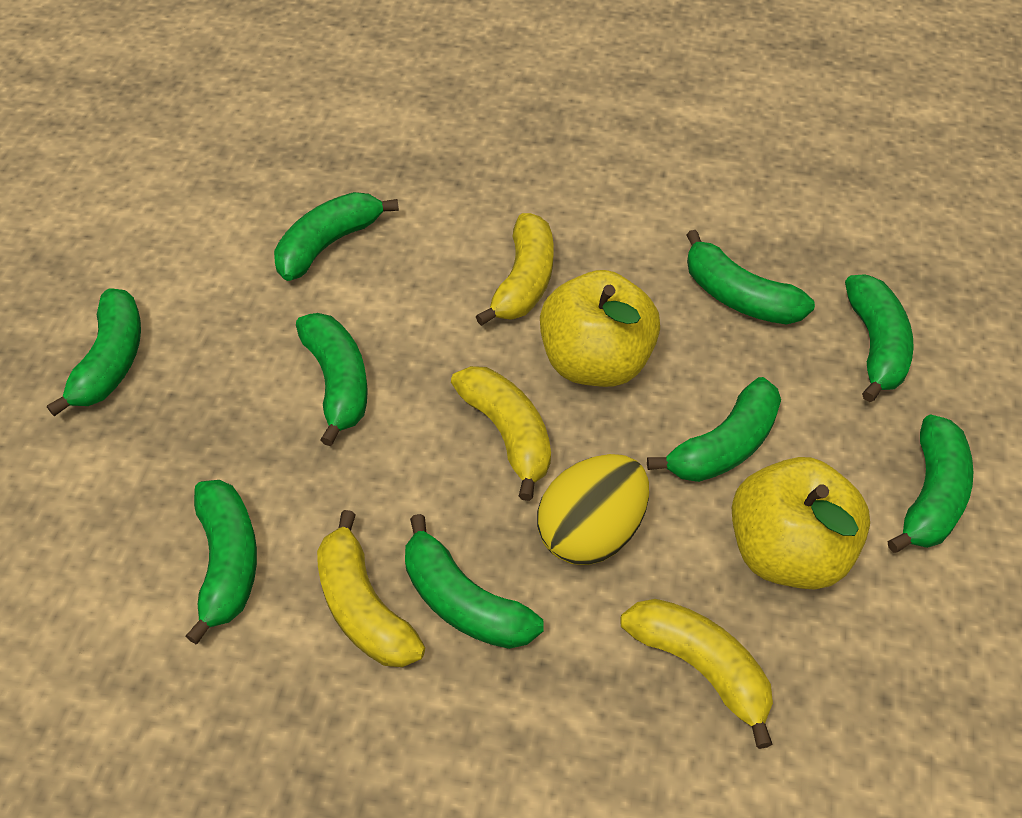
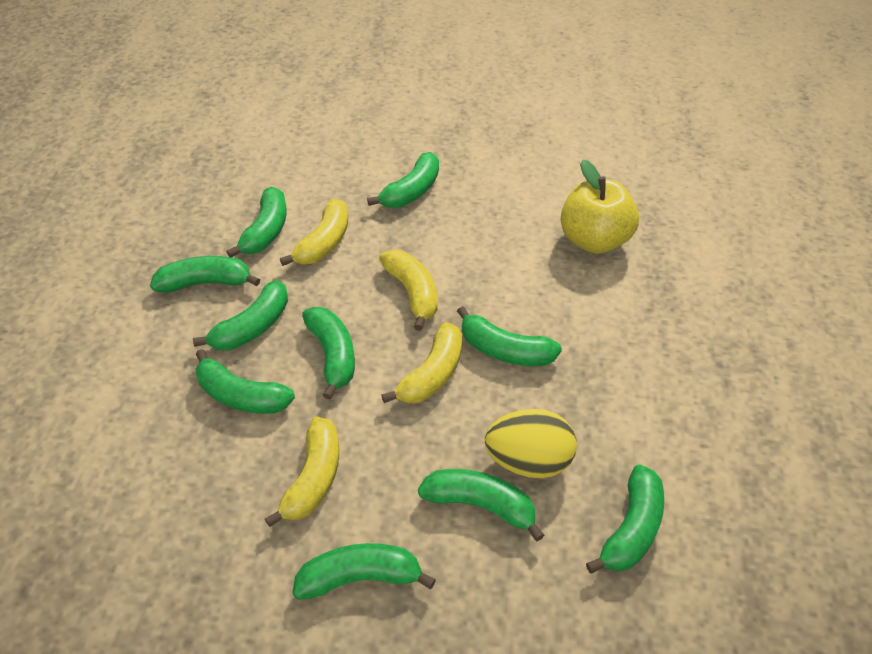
green banana: 9 -> 10
yellow apple: 2 -> 1

